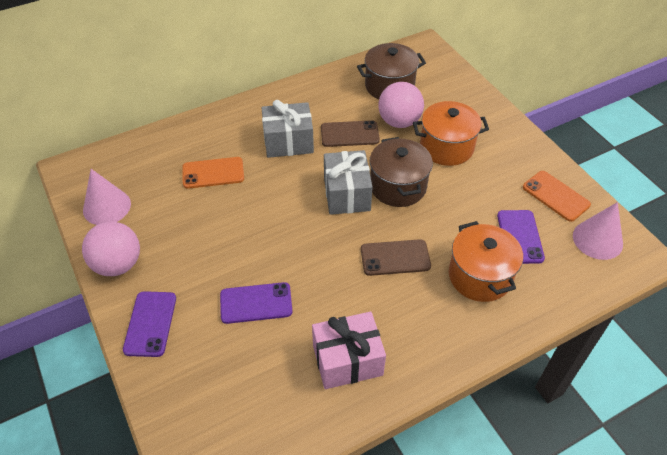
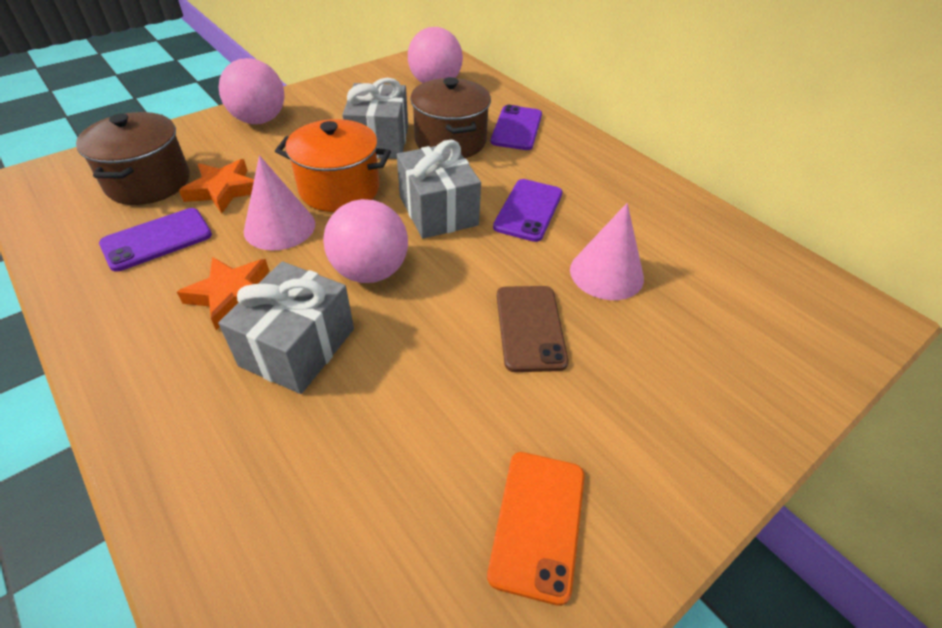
brown phone: 2 -> 1
grey gift: 2 -> 3
orange phone: 2 -> 1
orange pot: 2 -> 1
orange star: 0 -> 2
pink ball: 2 -> 3
pink gift: 1 -> 0

